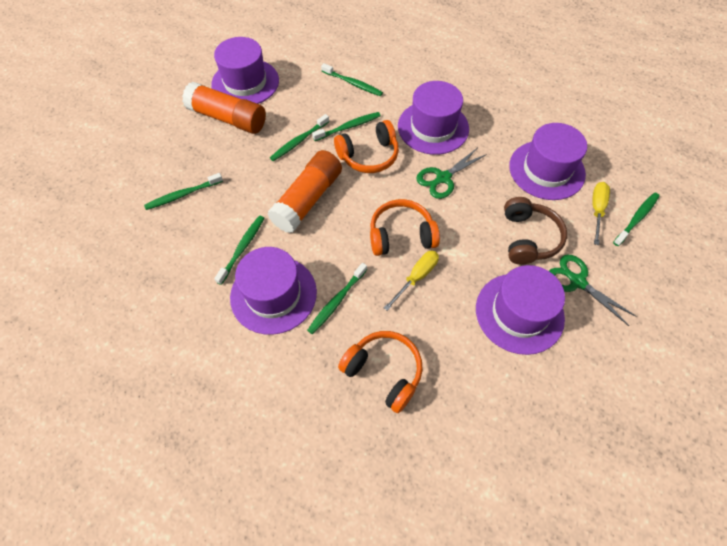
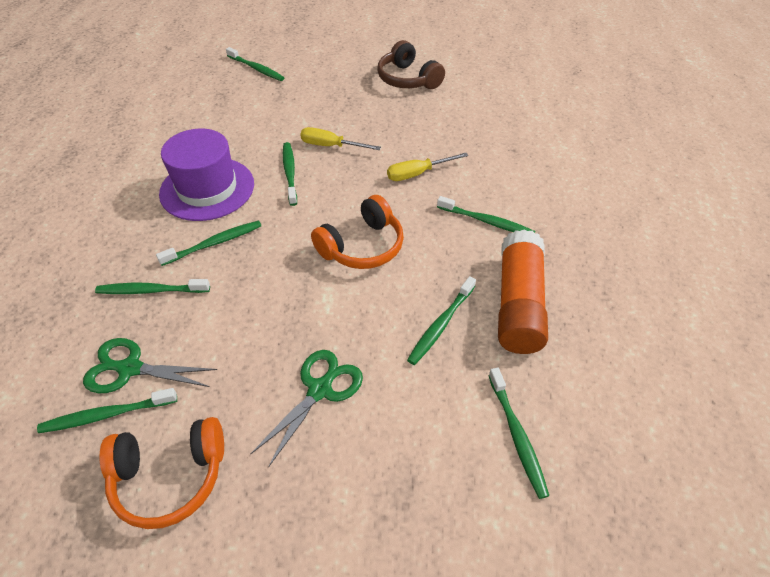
green toothbrush: 7 -> 8
orange glue stick: 2 -> 1
orange headphones: 3 -> 2
purple hat: 5 -> 1

